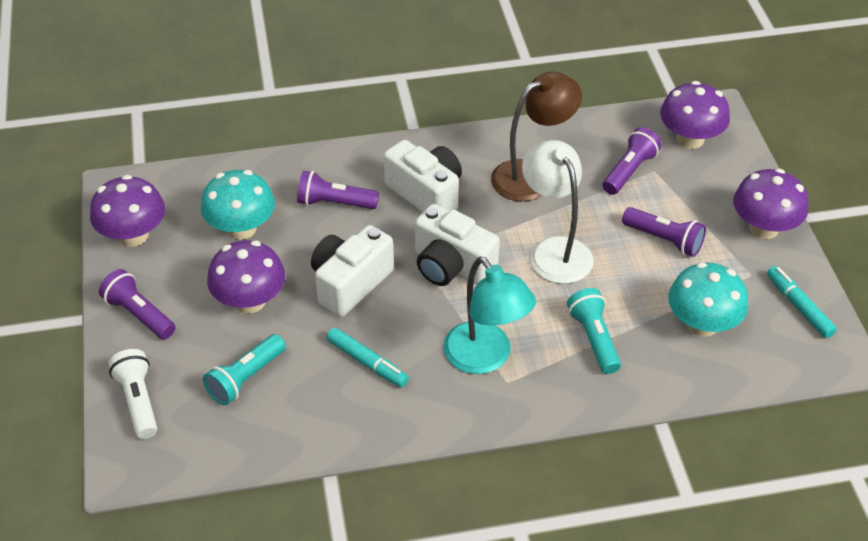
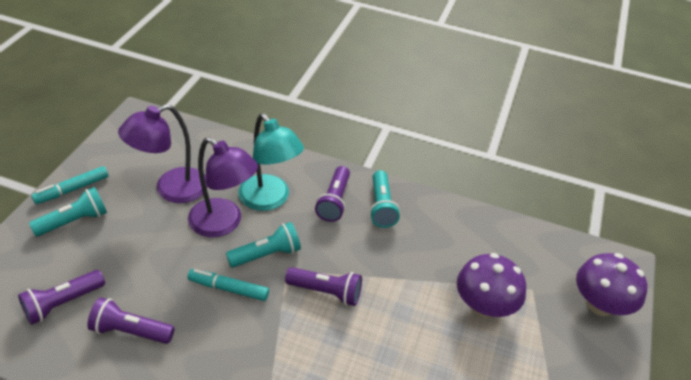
brown lamp: 1 -> 0
purple lamp: 0 -> 2
purple mushroom: 4 -> 2
turquoise flashlight: 2 -> 3
turquoise mushroom: 2 -> 0
white camera: 3 -> 0
white flashlight: 1 -> 0
white lamp: 1 -> 0

